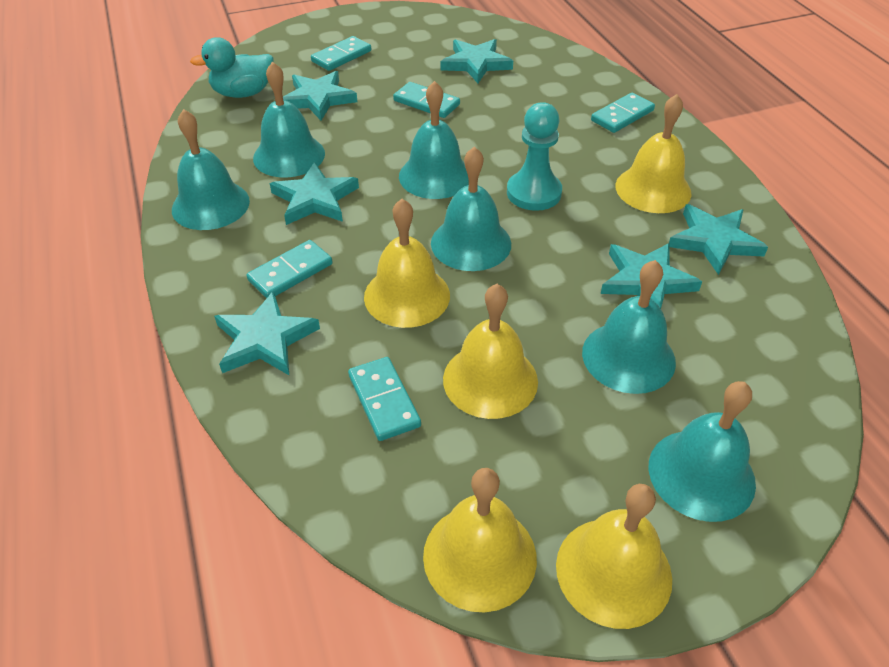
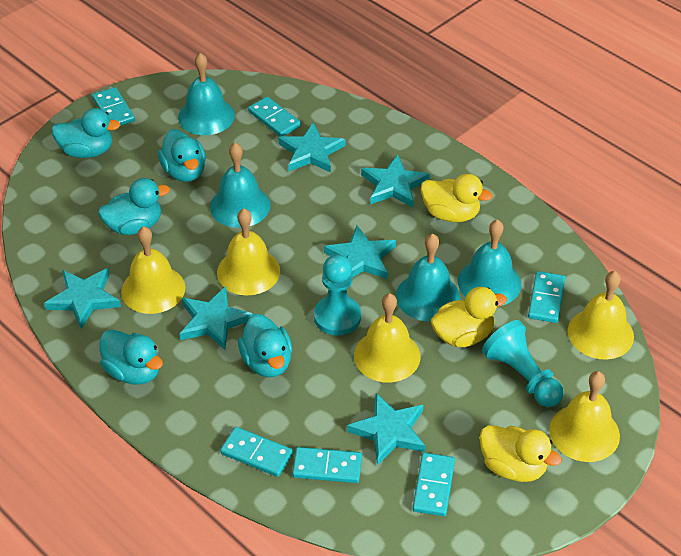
turquoise bell: 6 -> 4
turquoise domino: 5 -> 6
turquoise duck: 1 -> 5
turquoise pawn: 1 -> 2
yellow duck: 0 -> 3

